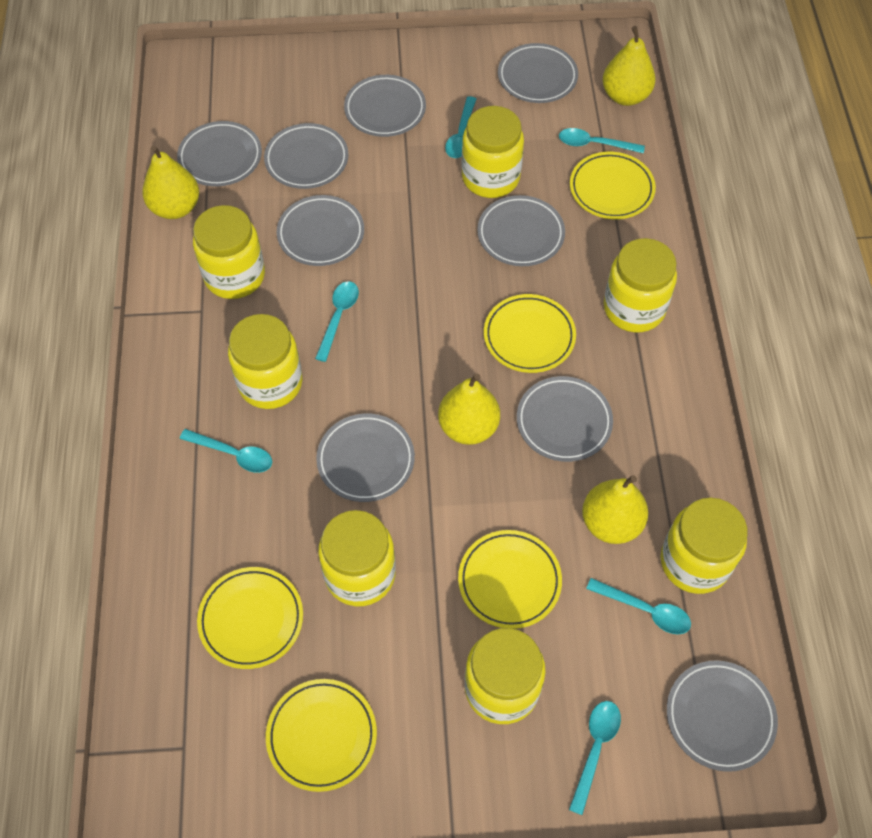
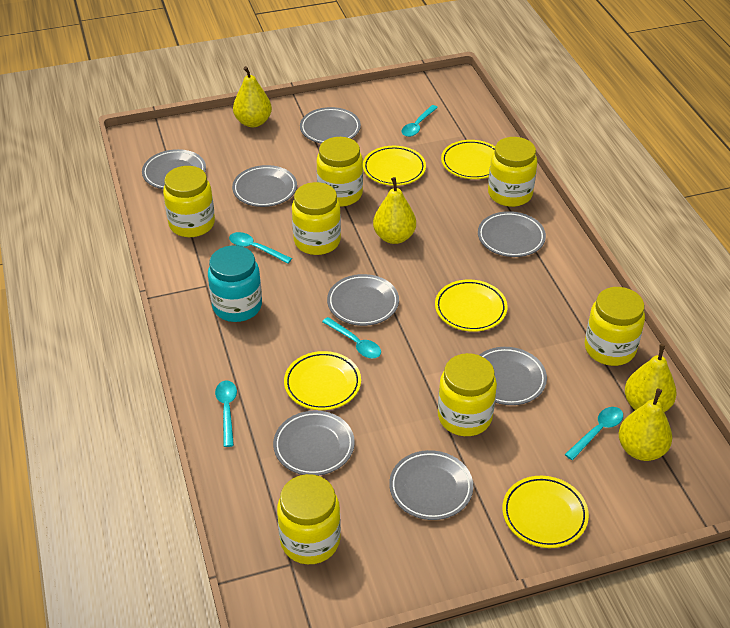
grey plate: 9 -> 8
turquoise jar: 0 -> 1
turquoise spoon: 6 -> 5

